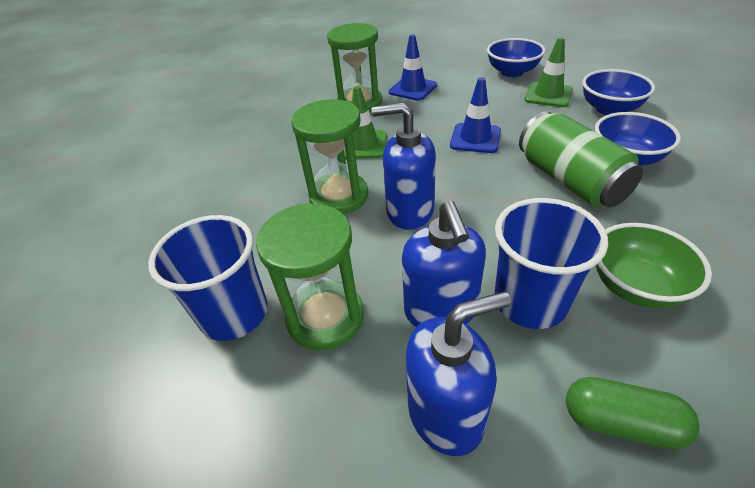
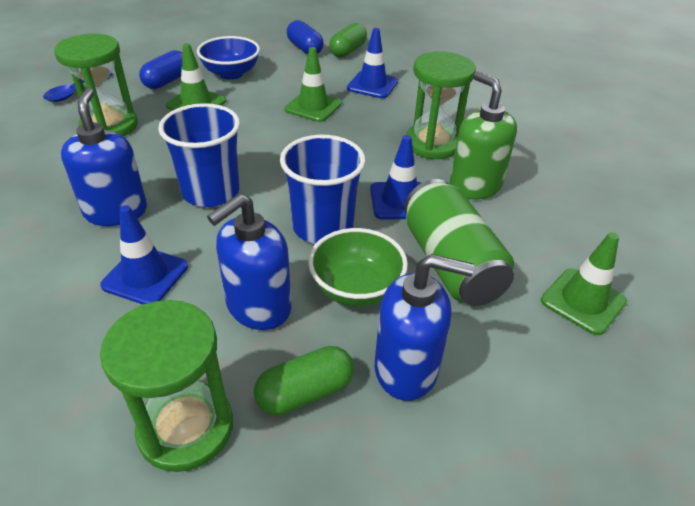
blue bowl: 3 -> 1
blue capsule: 0 -> 2
blue spoon: 0 -> 1
blue traffic cone: 2 -> 3
green capsule: 1 -> 2
green soap dispenser: 0 -> 1
green traffic cone: 2 -> 3

